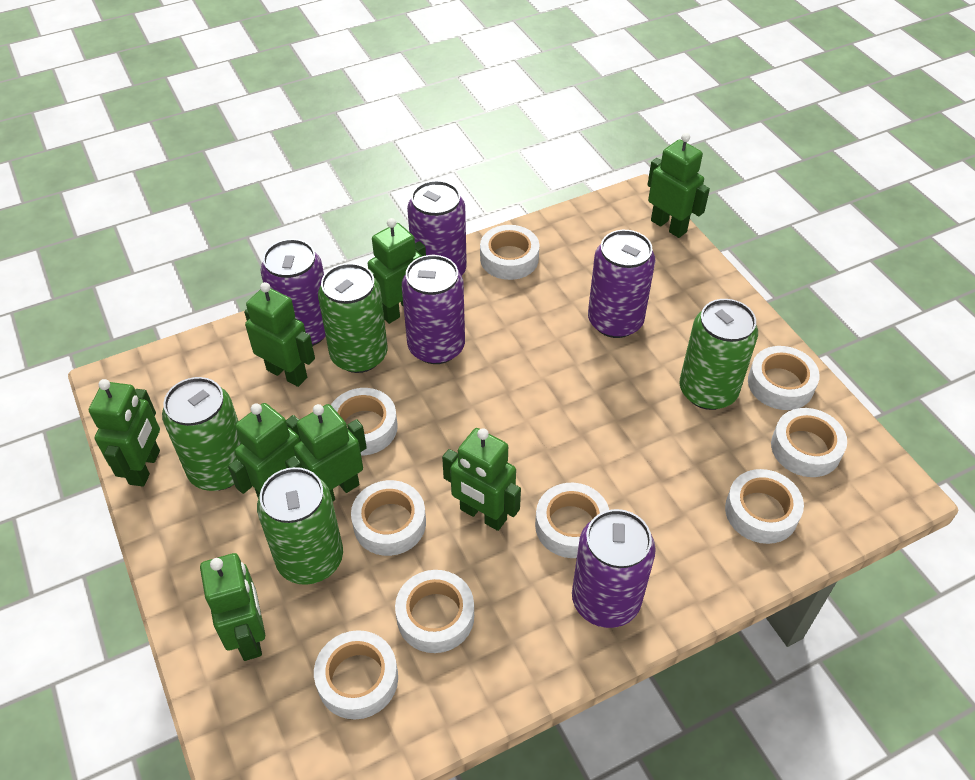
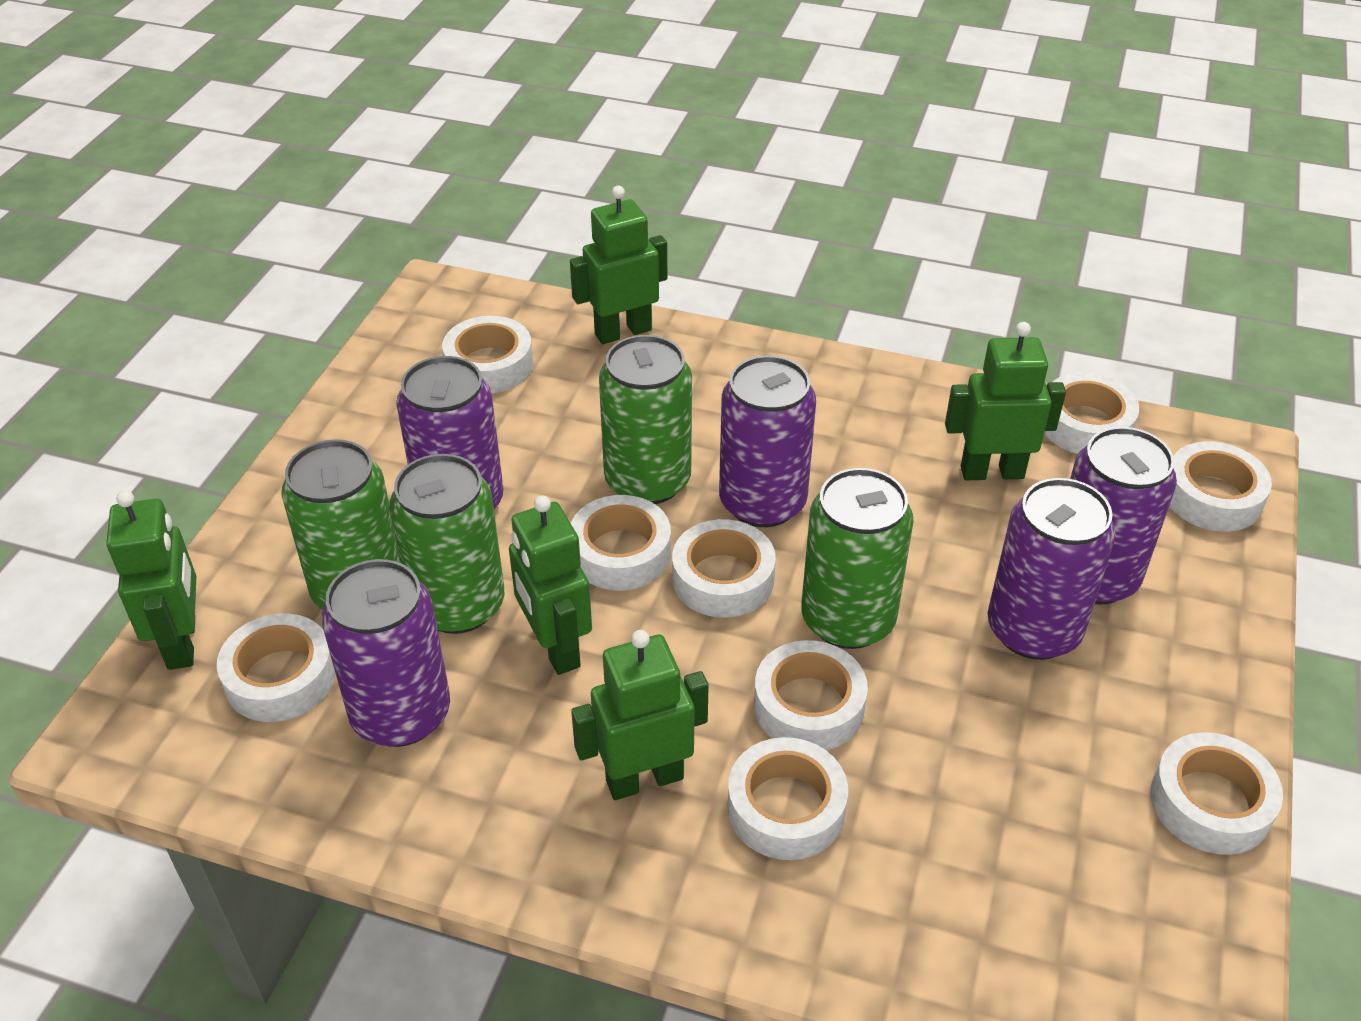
green robot: 8 -> 5

